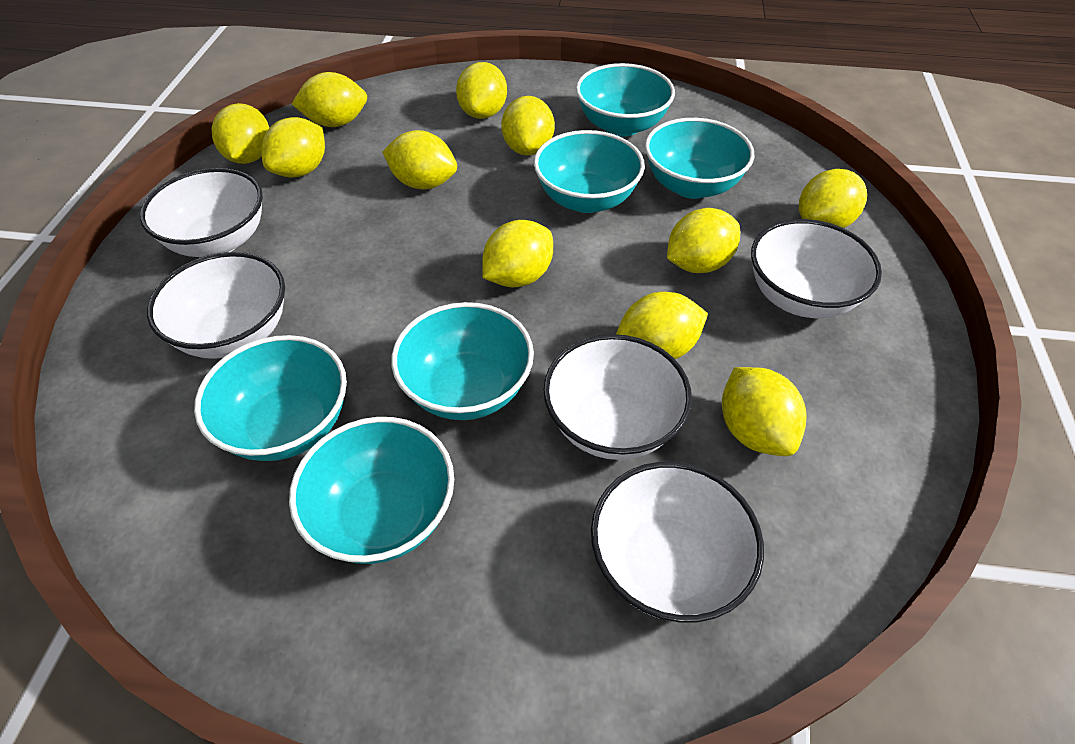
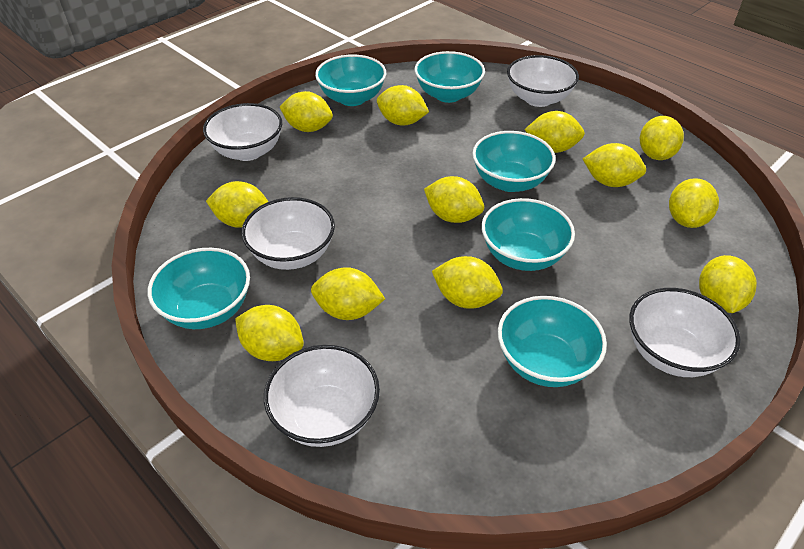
yellow lemon: 11 -> 12

